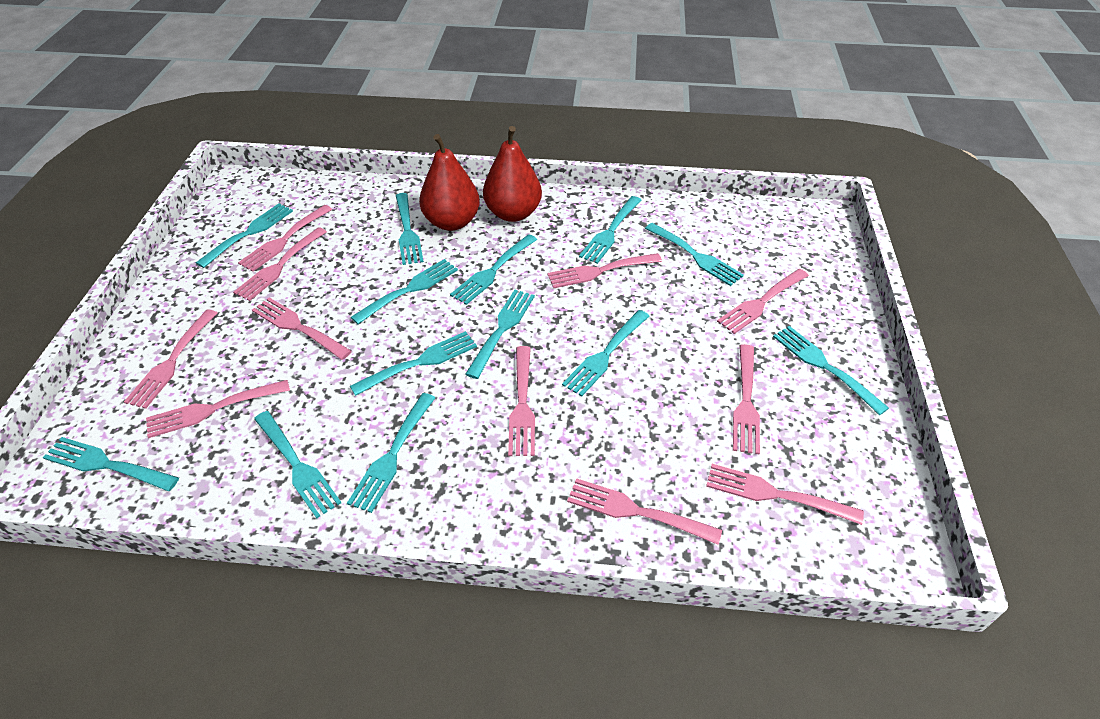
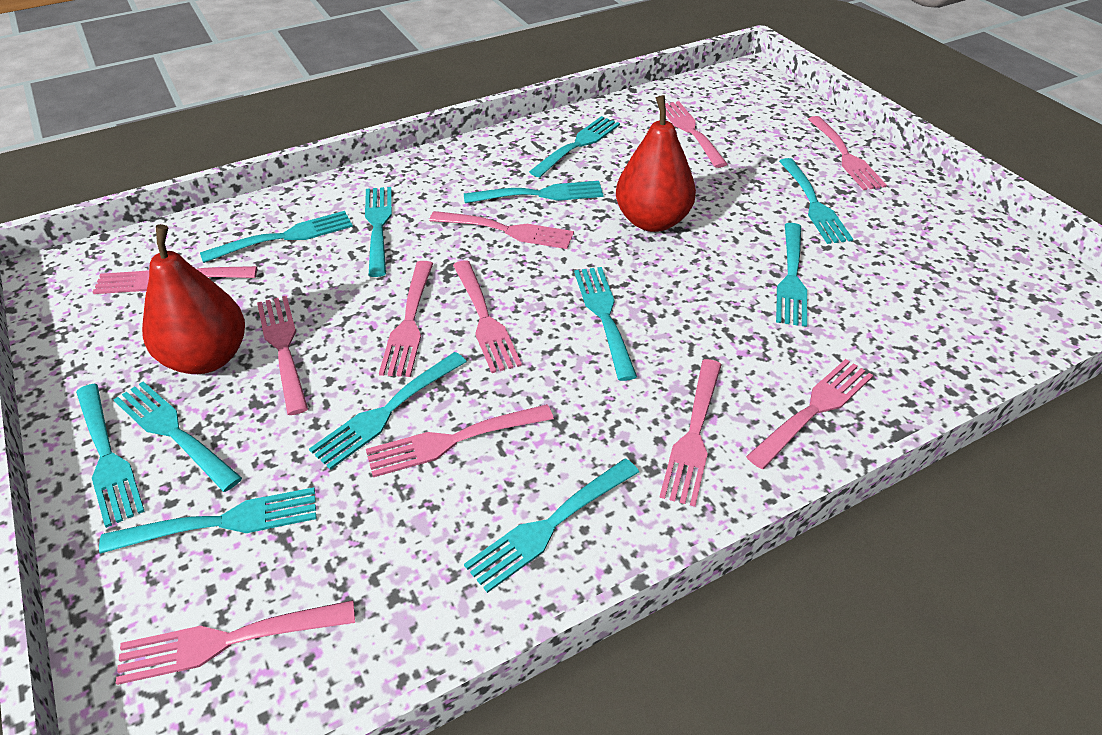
turquoise fork: 13 -> 12

